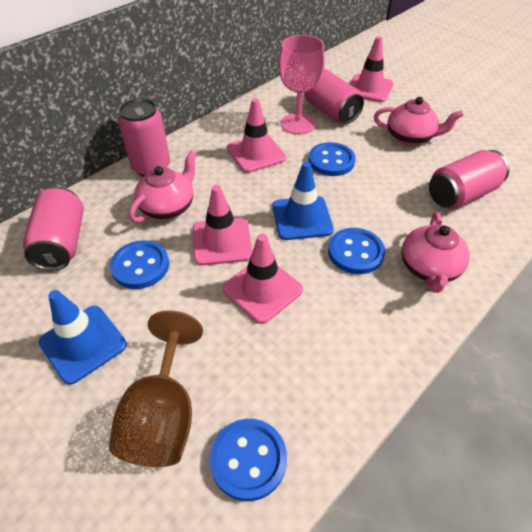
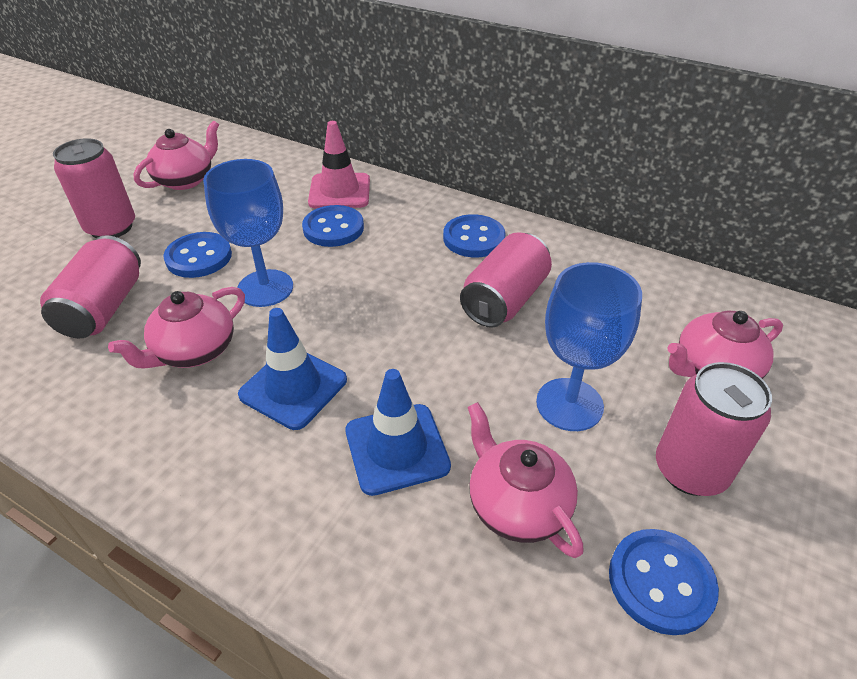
blue goblet: 0 -> 2
brown goblet: 1 -> 0
pink goblet: 1 -> 0
pink teapot: 3 -> 4
pink traffic cone: 4 -> 1

